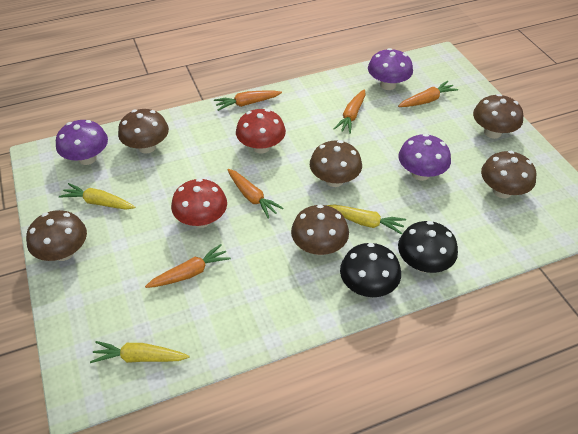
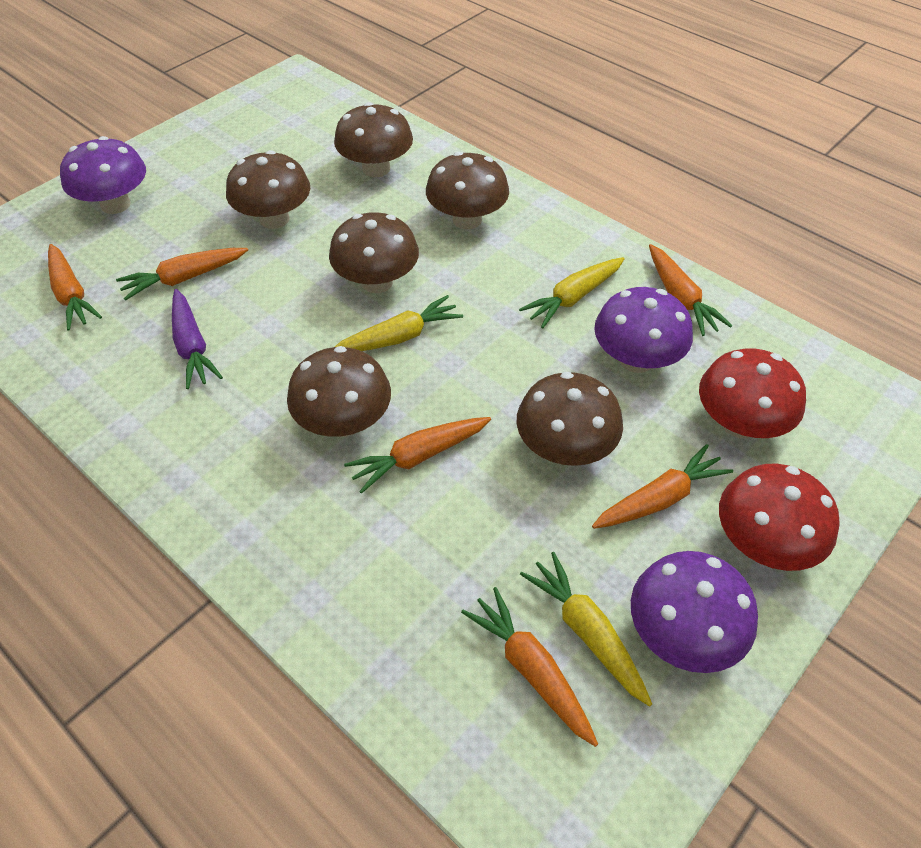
black mushroom: 2 -> 0
orange carrot: 5 -> 6
purple carrot: 0 -> 1

